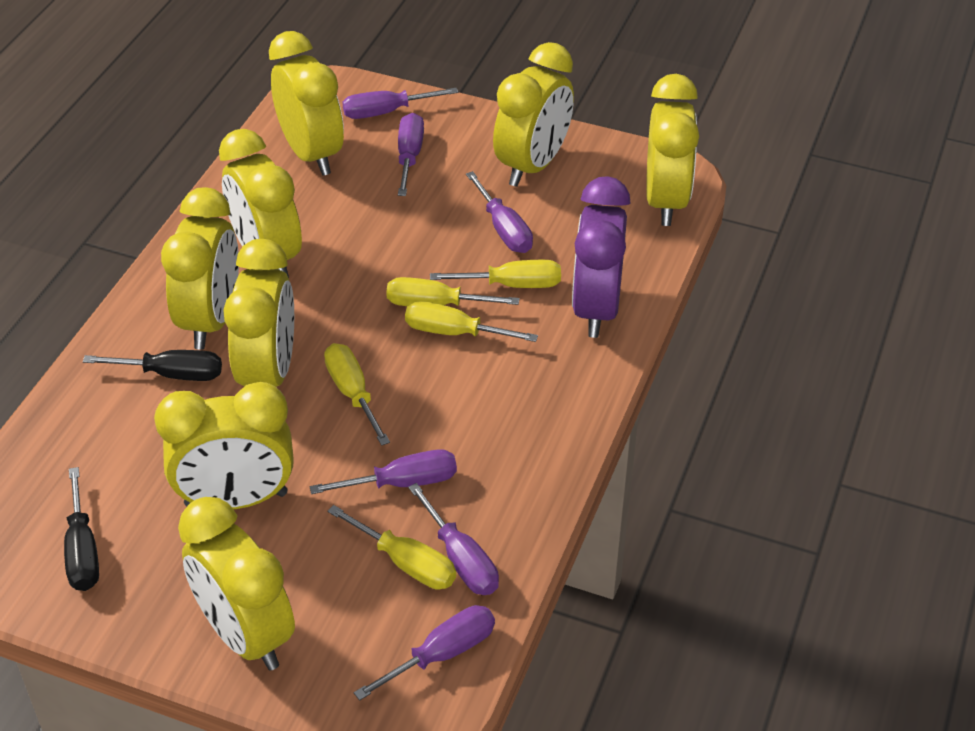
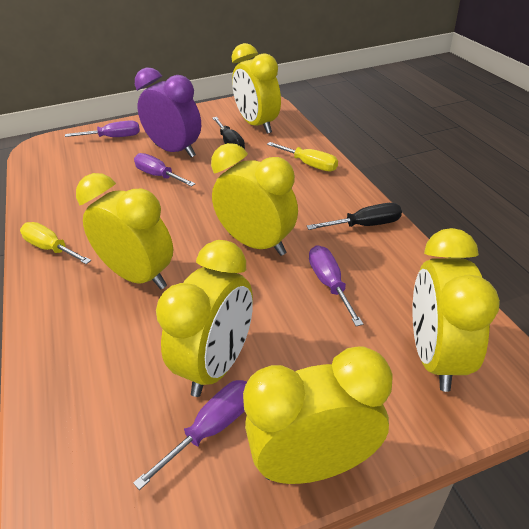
purple screwdriver: 6 -> 4
yellow clock: 8 -> 6
yellow screwdriver: 5 -> 2

